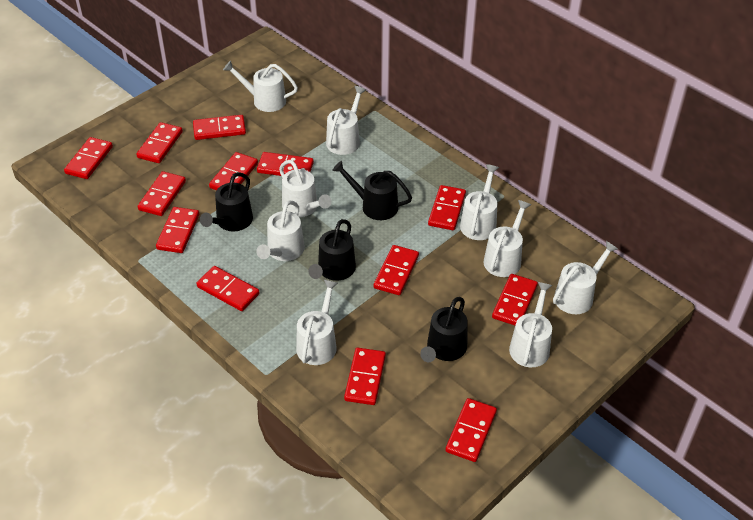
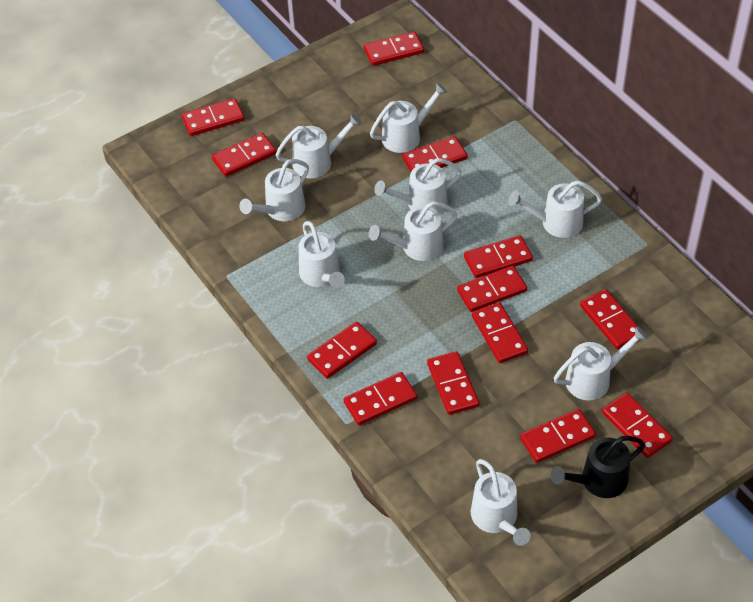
black watering can: 4 -> 1

